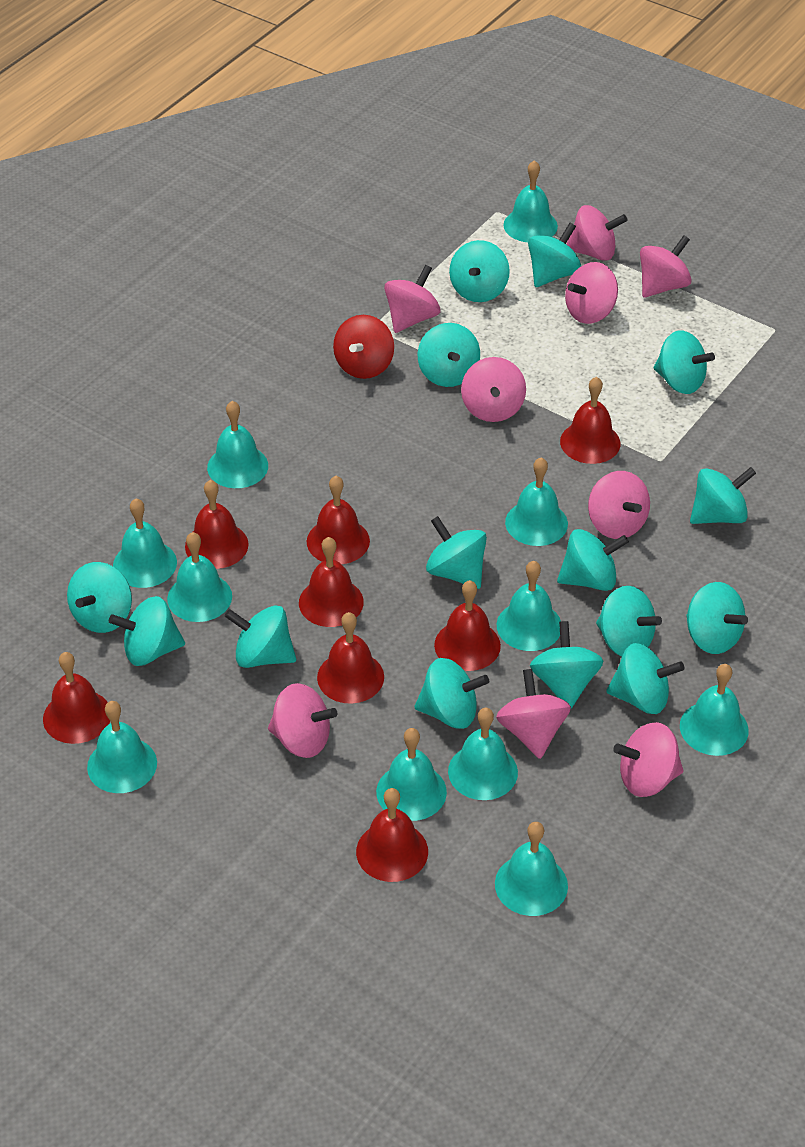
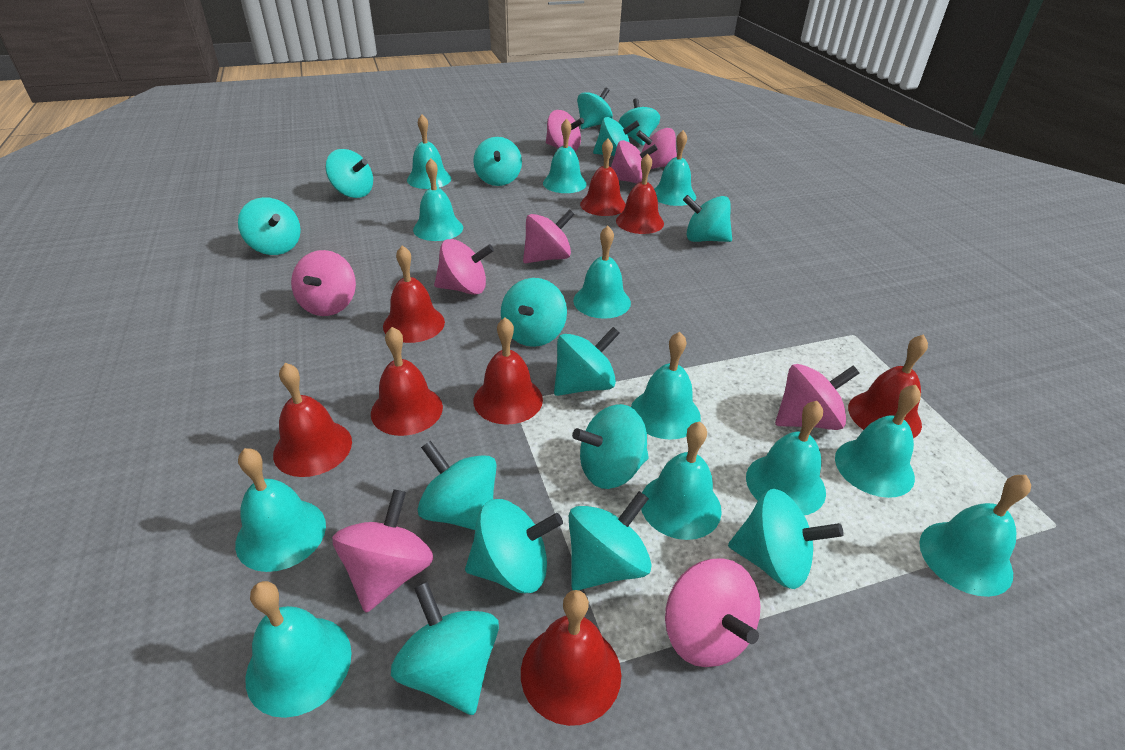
red spinning top: 1 -> 0
turquoise bell: 11 -> 12

